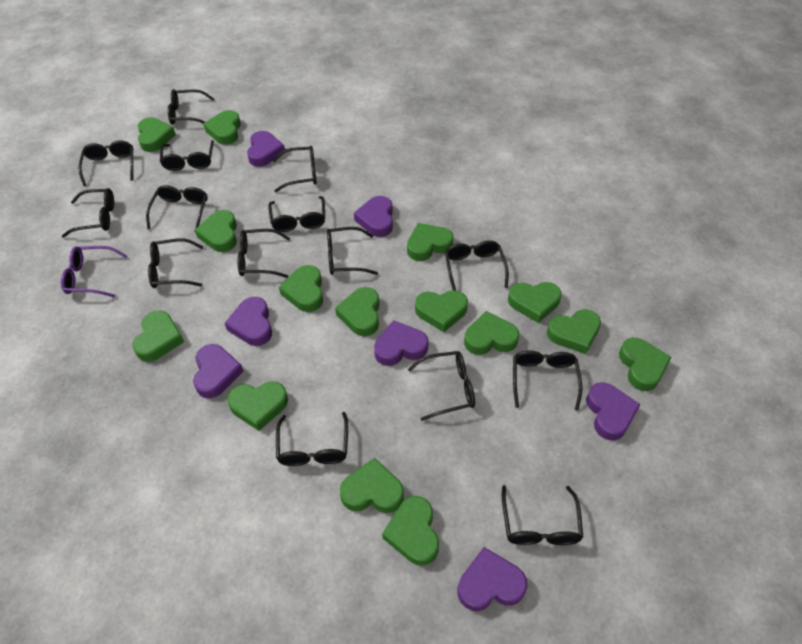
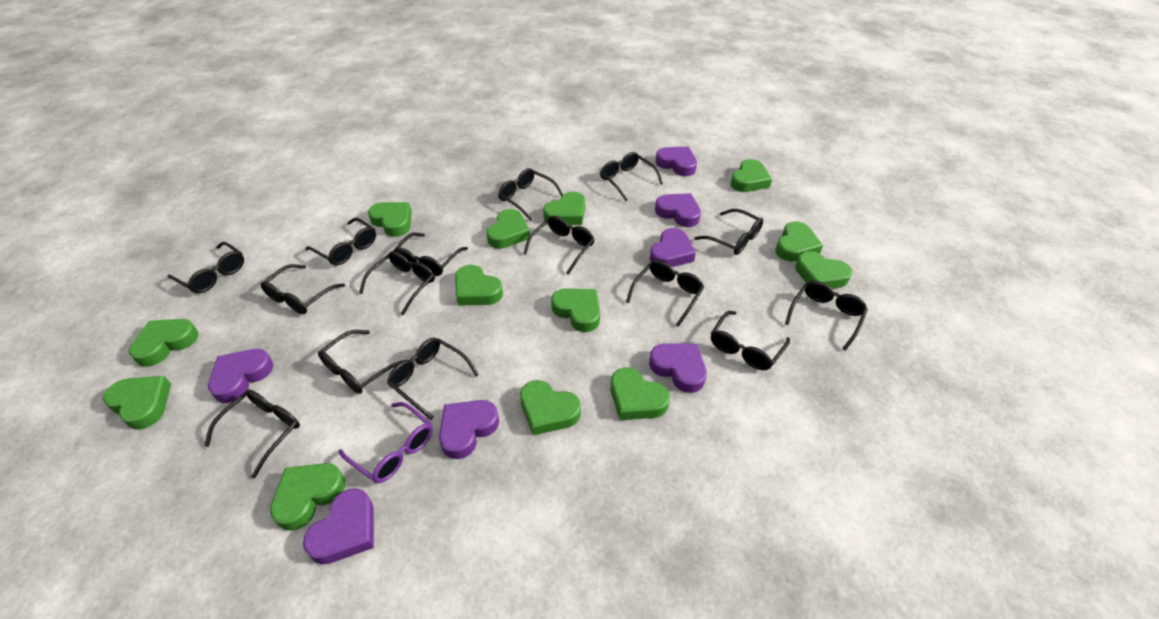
green heart: 15 -> 13

